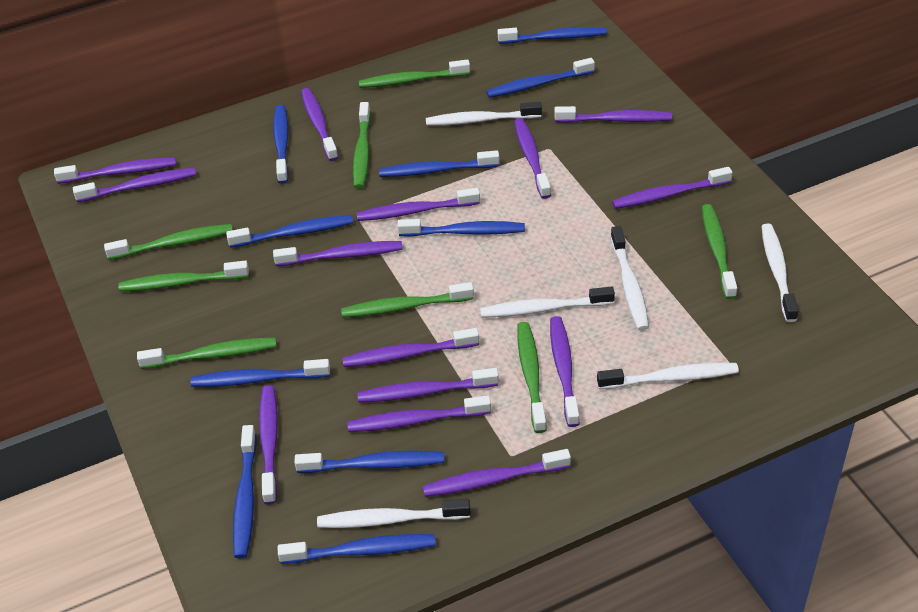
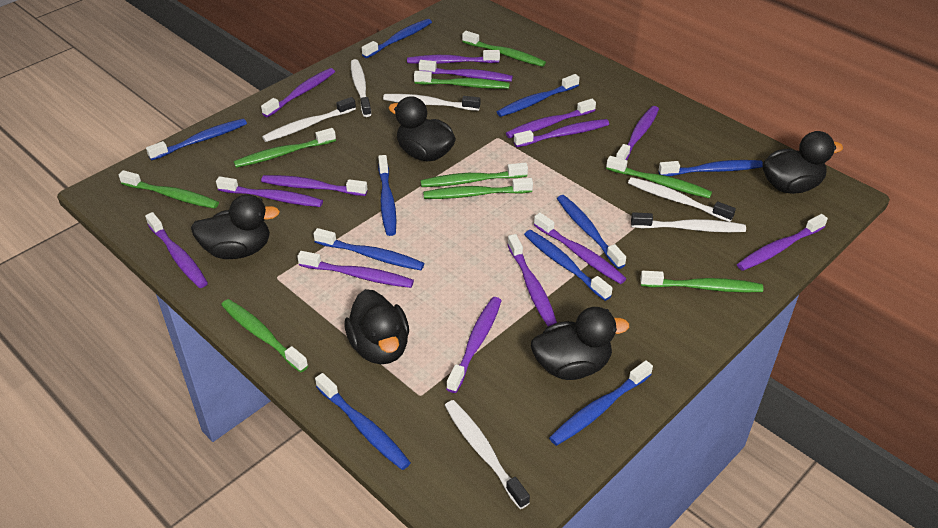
black duck: 0 -> 5
green toothbrush: 8 -> 9

